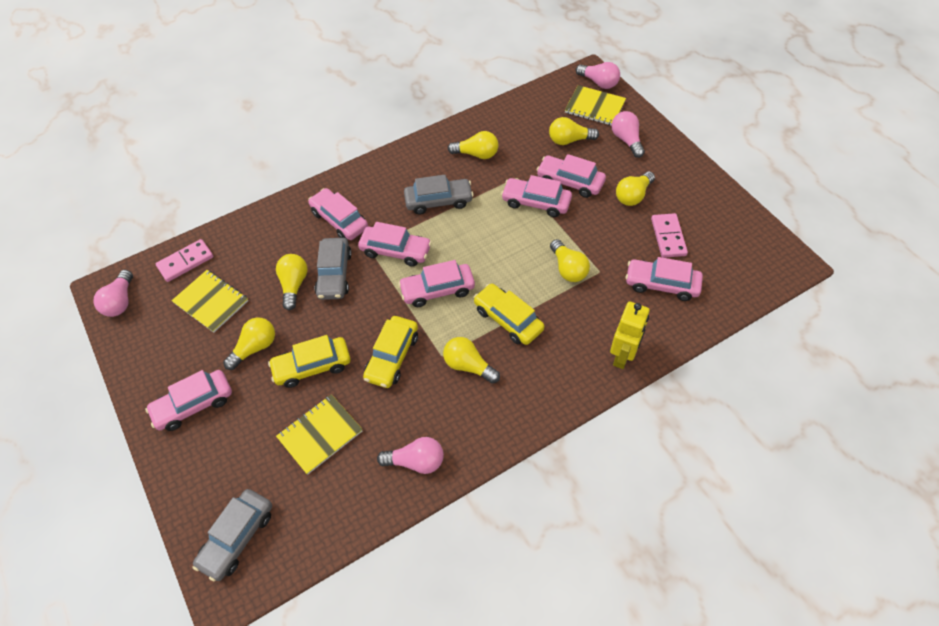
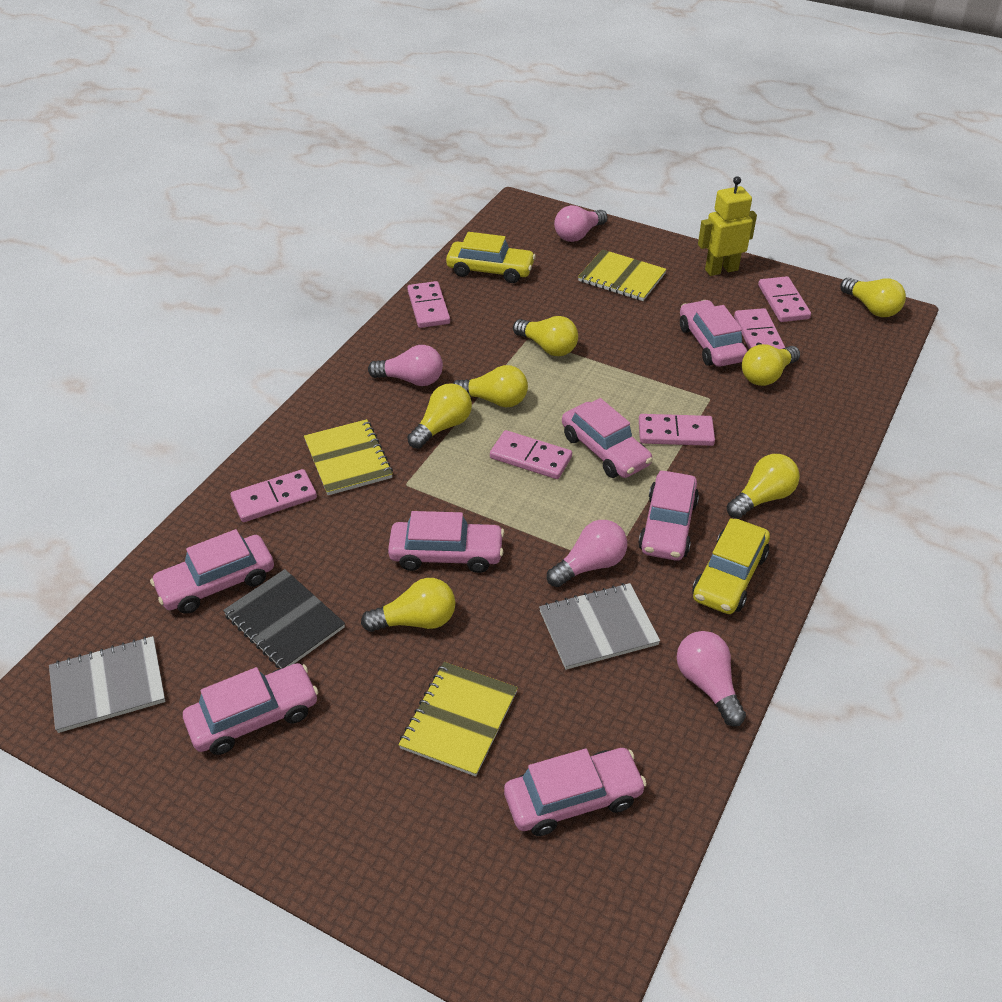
black notebook: 0 -> 1
grey car: 3 -> 0
grey notebook: 0 -> 2
pink domino: 2 -> 6
yellow car: 3 -> 2

